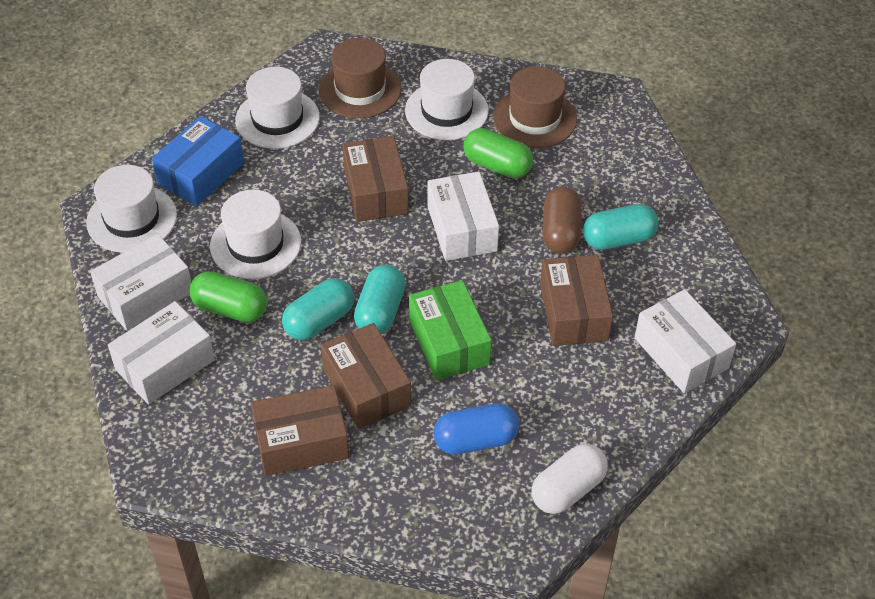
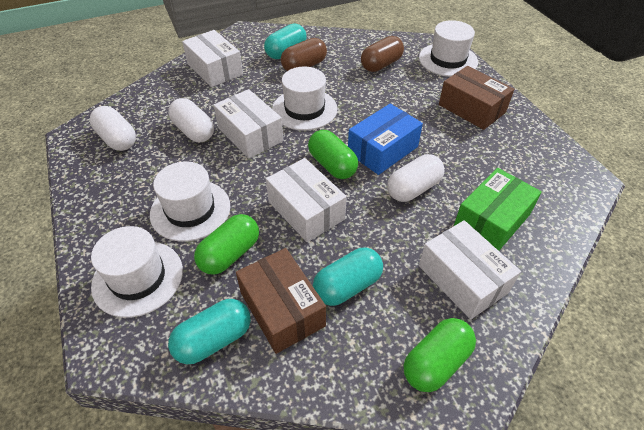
blue capsule: 1 -> 0
brown box: 4 -> 2
brown capsule: 1 -> 2
brown hat: 2 -> 0
green capsule: 2 -> 3
white capsule: 1 -> 3

